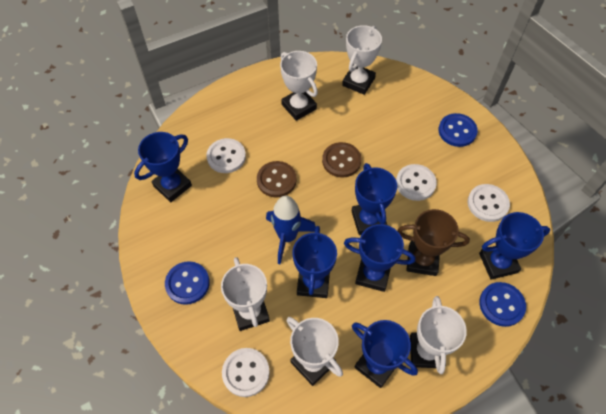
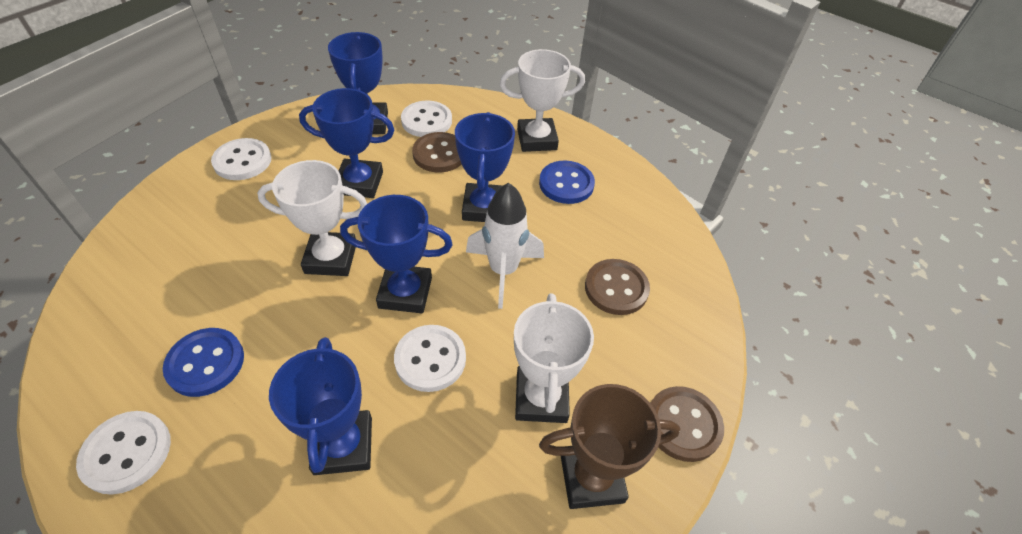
blue button: 3 -> 2
blue rocket: 1 -> 0
blue trophy: 6 -> 5
brown button: 2 -> 3
white rocket: 0 -> 1
white trophy: 5 -> 3

